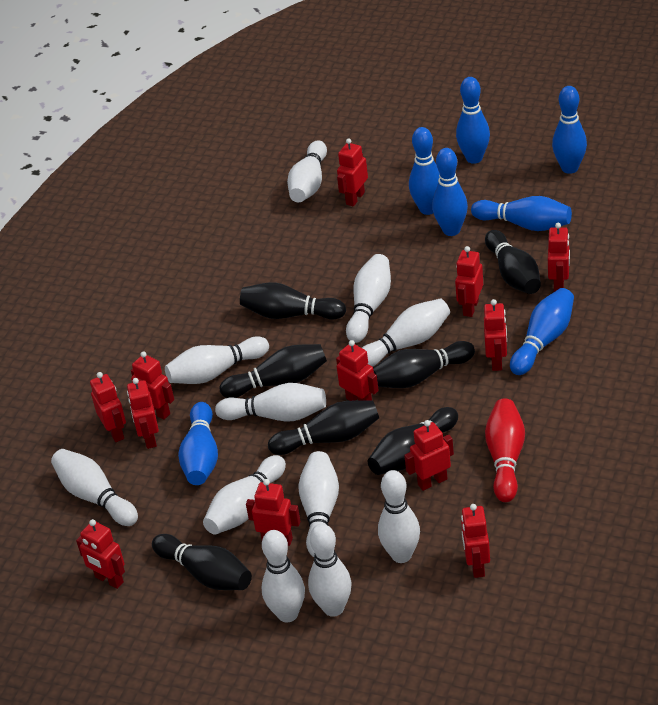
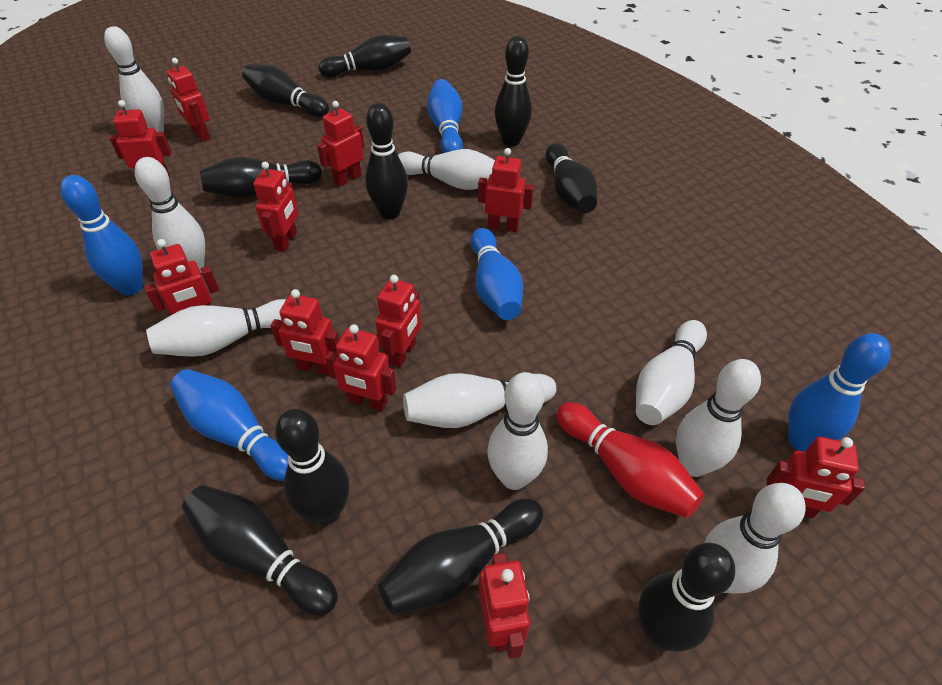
black bowling pin: 7 -> 10
blue bowling pin: 7 -> 5
red robot: 12 -> 11
white bowling pin: 11 -> 9

